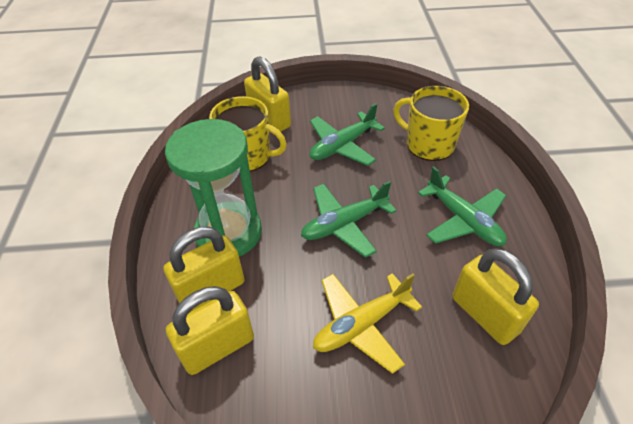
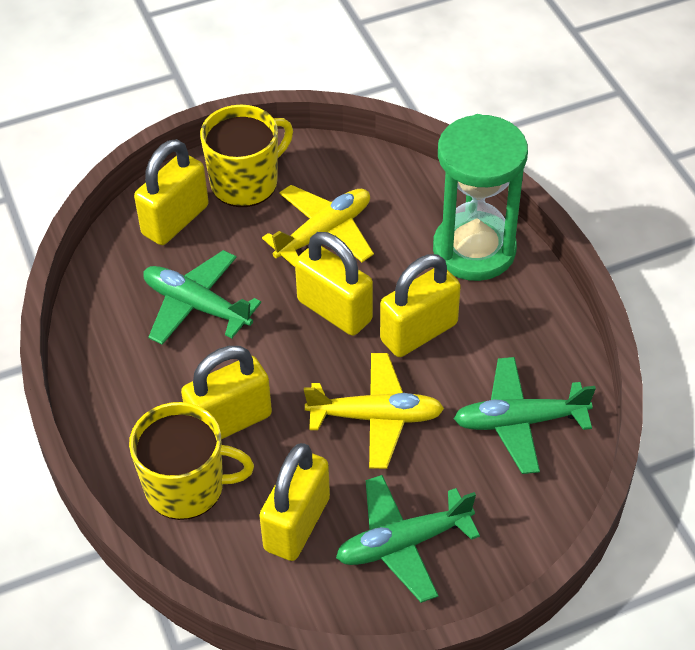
yellow padlock: 4 -> 5
yellow plane: 1 -> 2

